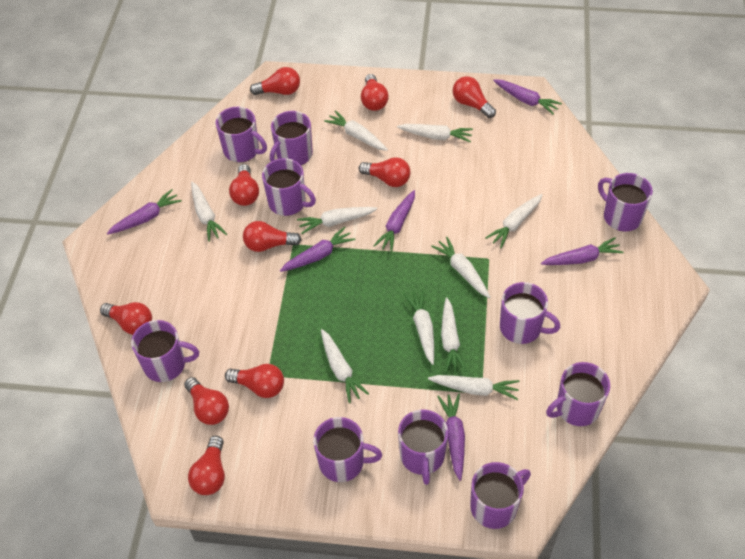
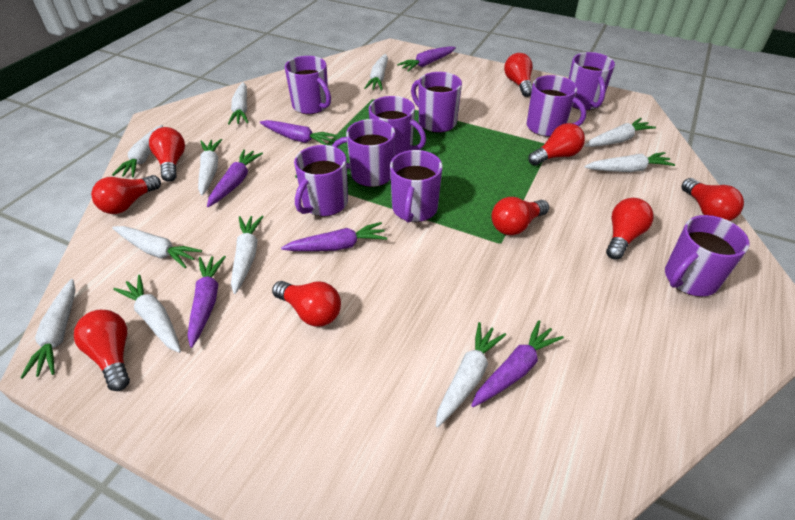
purple mug: 10 -> 9
red light bulb: 10 -> 9
white carrot: 10 -> 11

